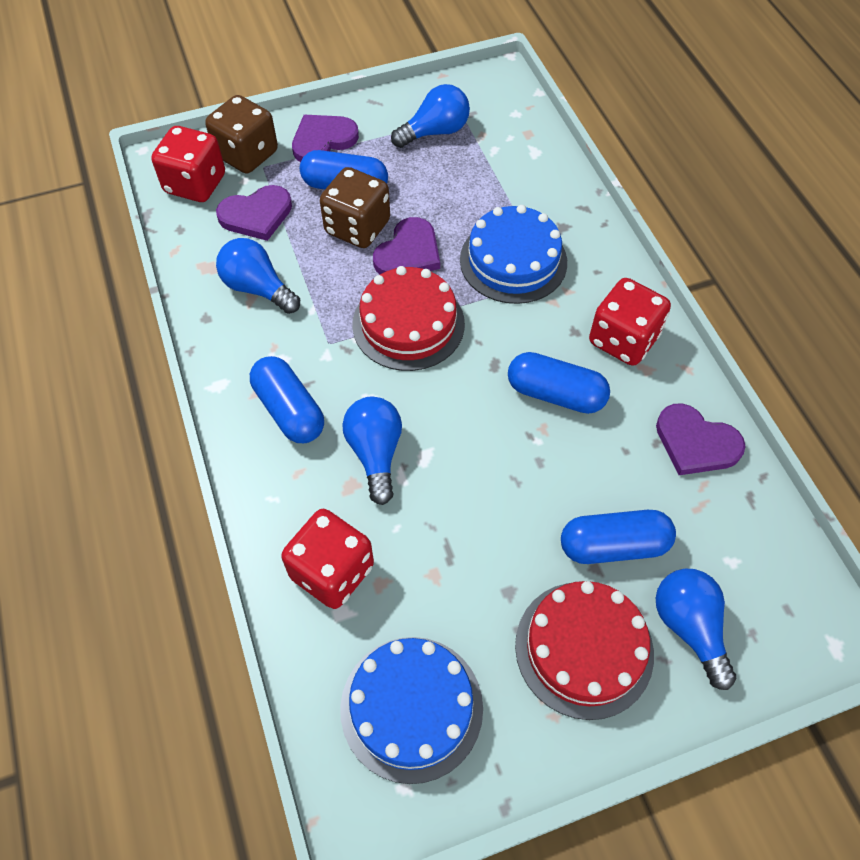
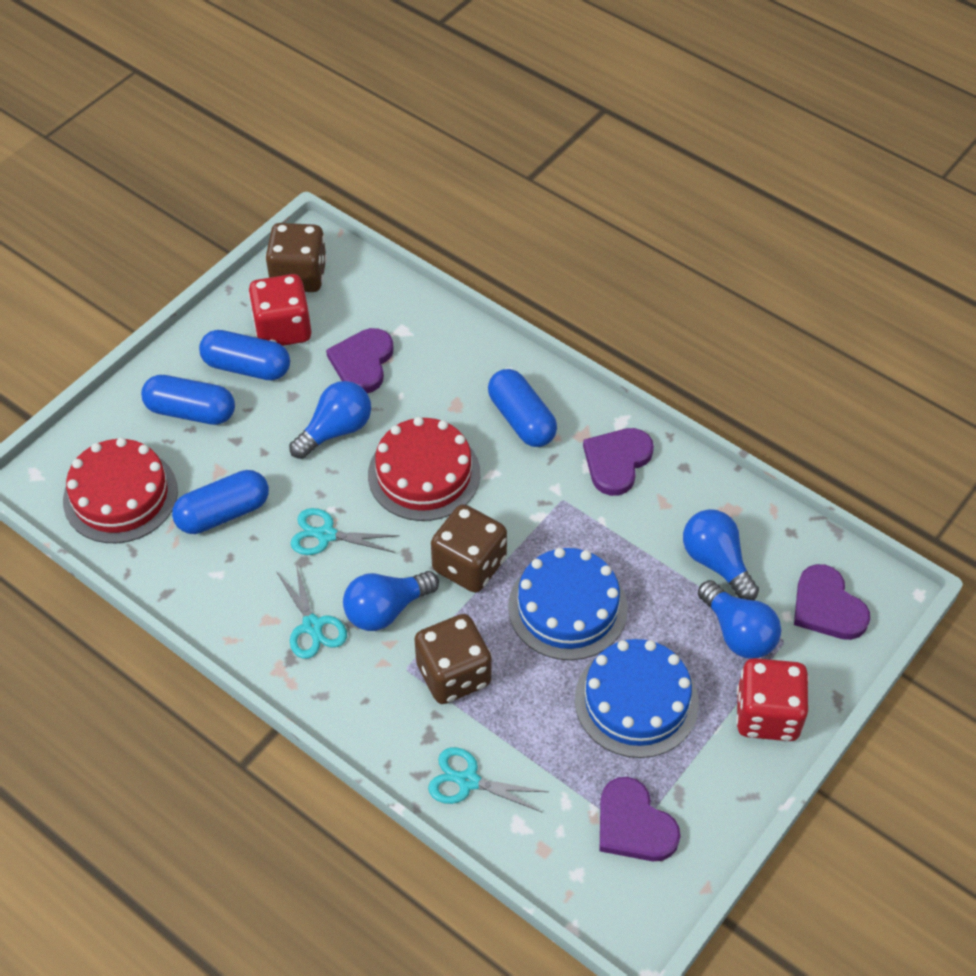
brown dice: 2 -> 3
red dice: 3 -> 2
turquoise scissors: 0 -> 3

